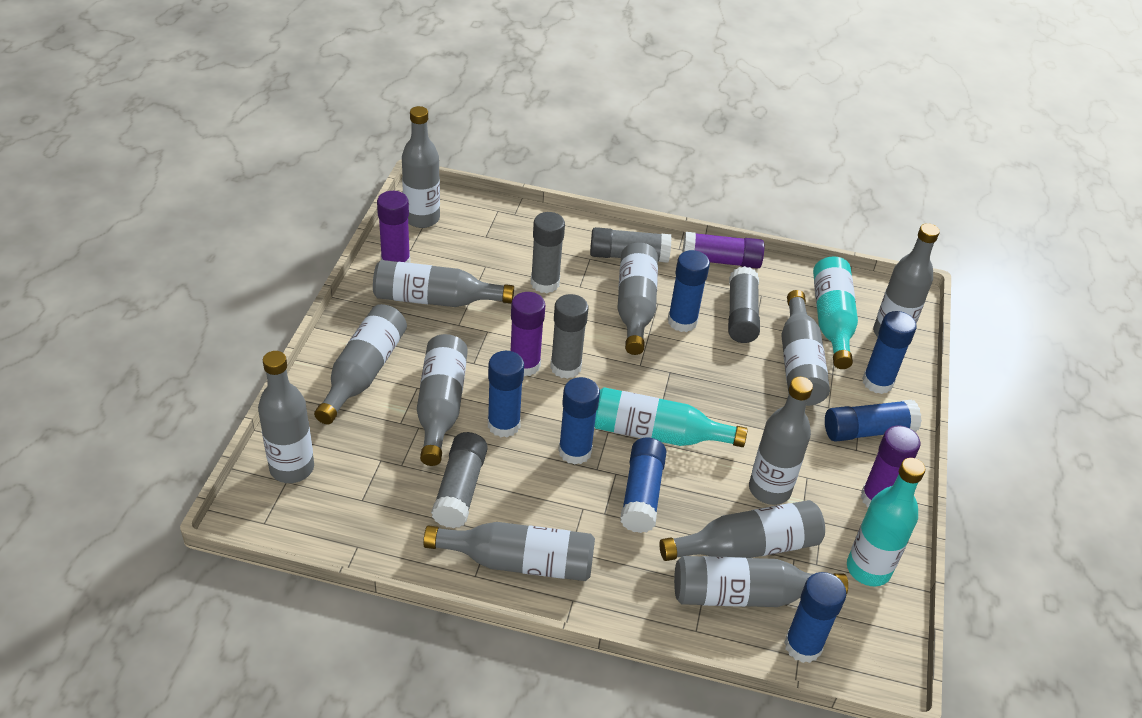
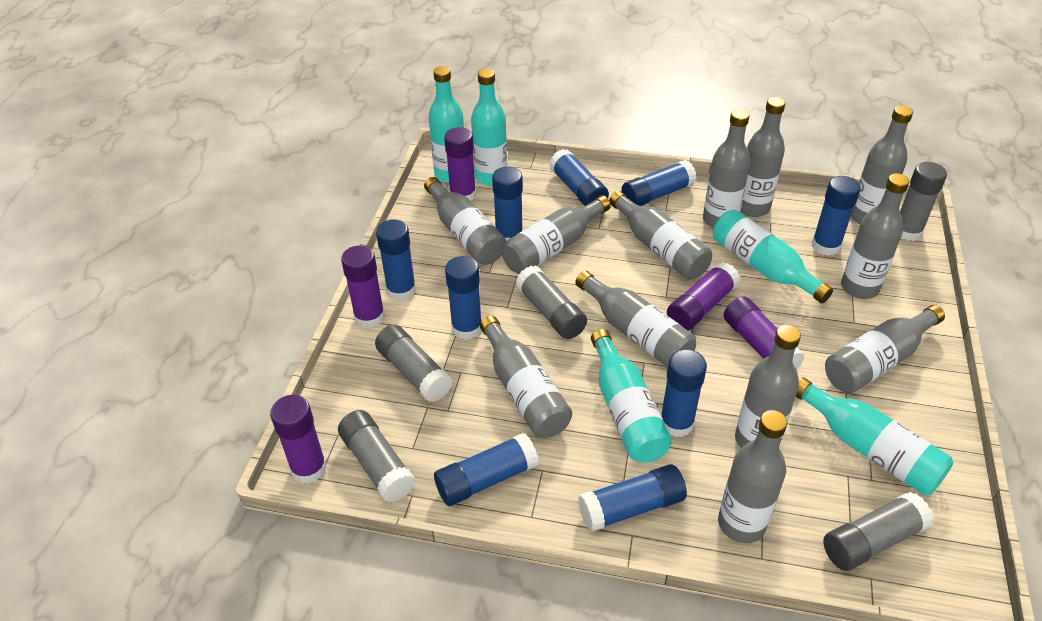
blue glue stick: 7 -> 9
purple glue stick: 4 -> 5
turquoise bottle: 3 -> 5

